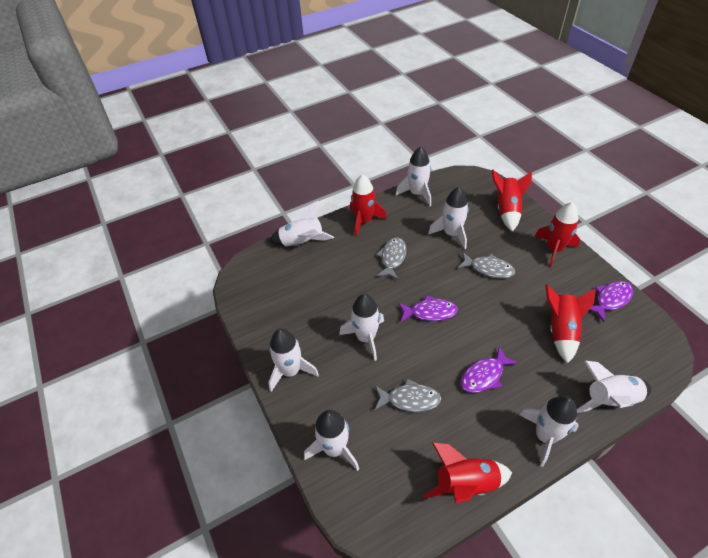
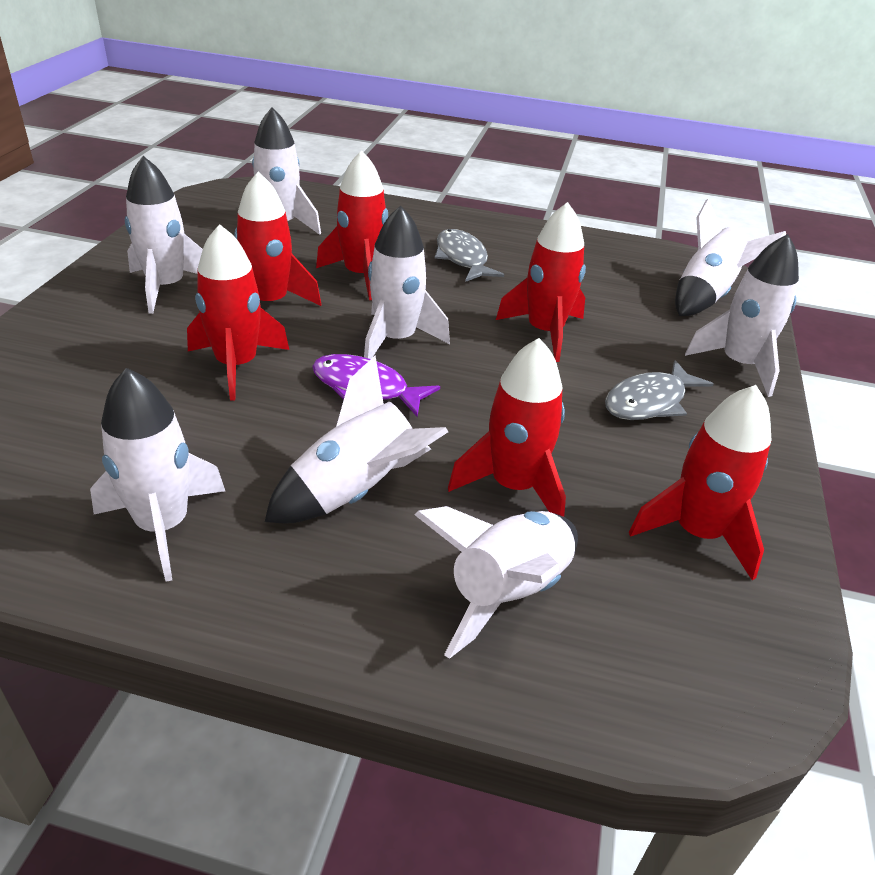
grey fish: 3 -> 2
purple fish: 3 -> 1
red rocket: 5 -> 6

